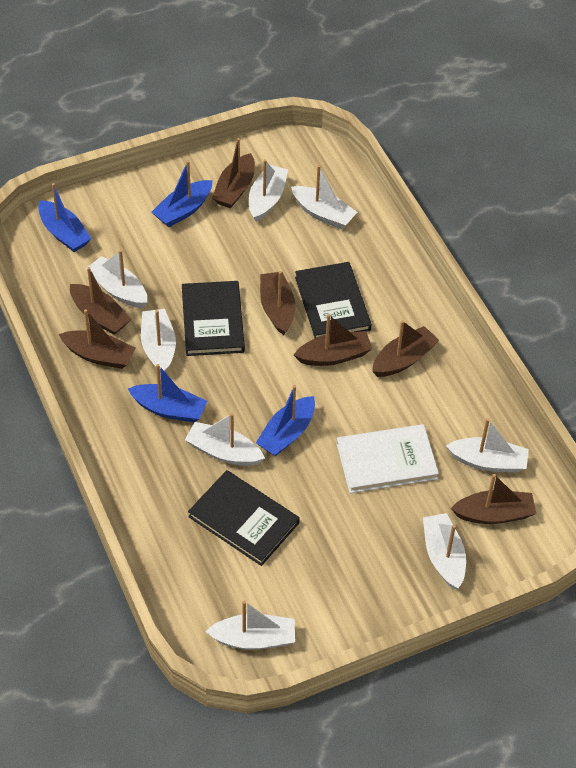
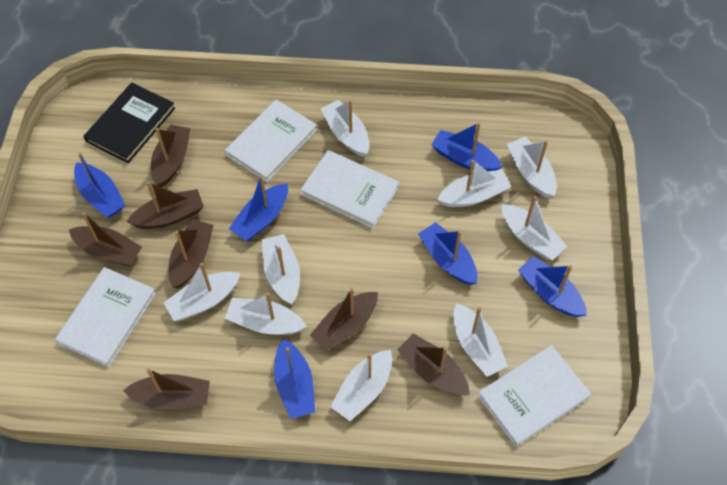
black book: 3 -> 1
blue boat: 4 -> 6
white boat: 8 -> 9
white book: 1 -> 4

